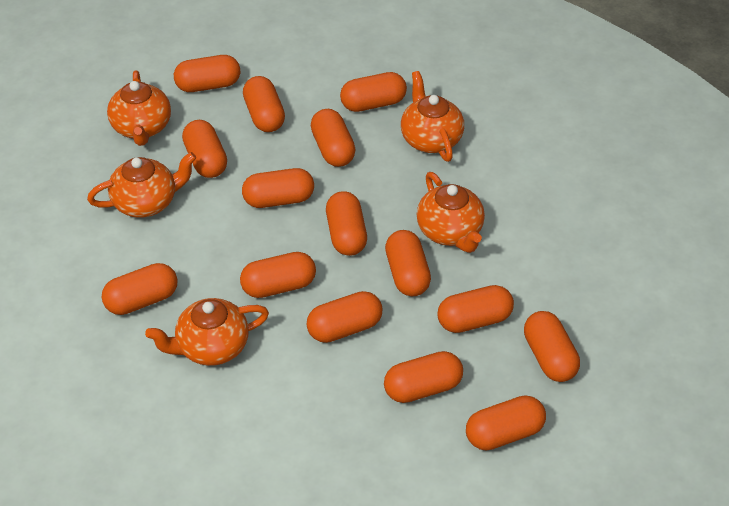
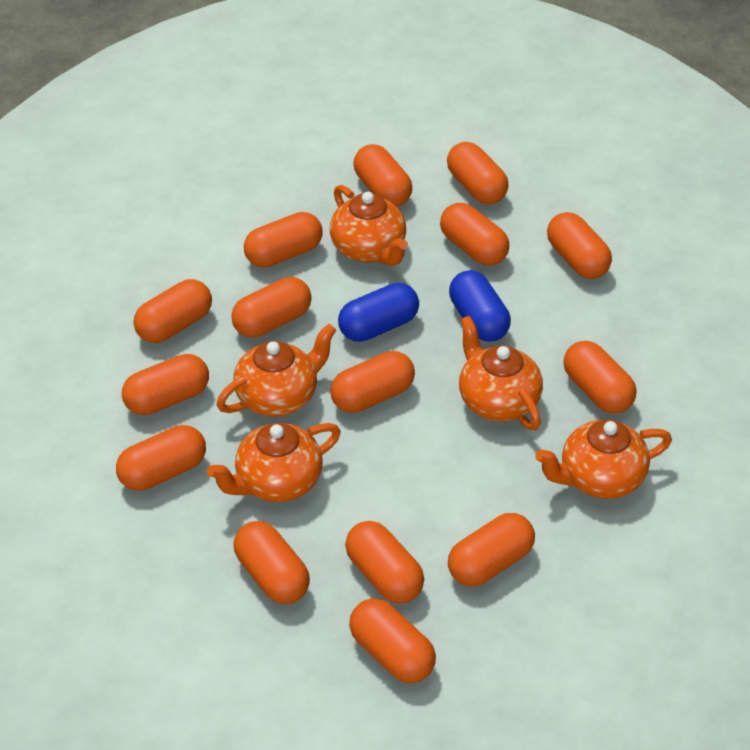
blue capsule: 0 -> 2

